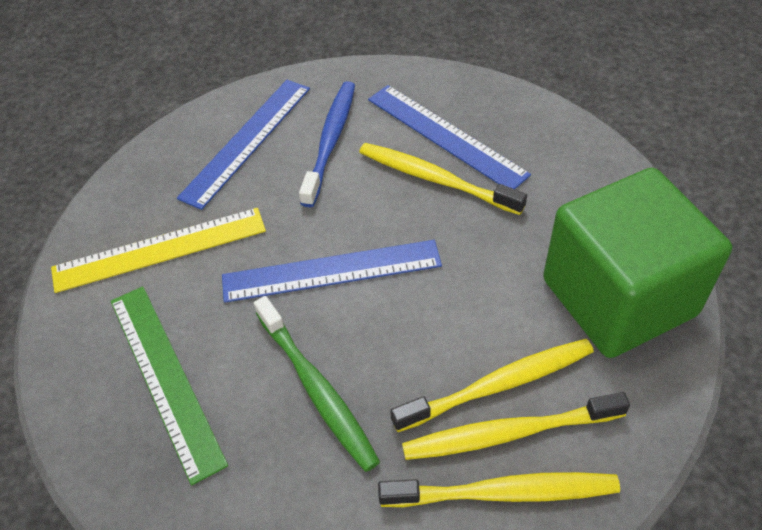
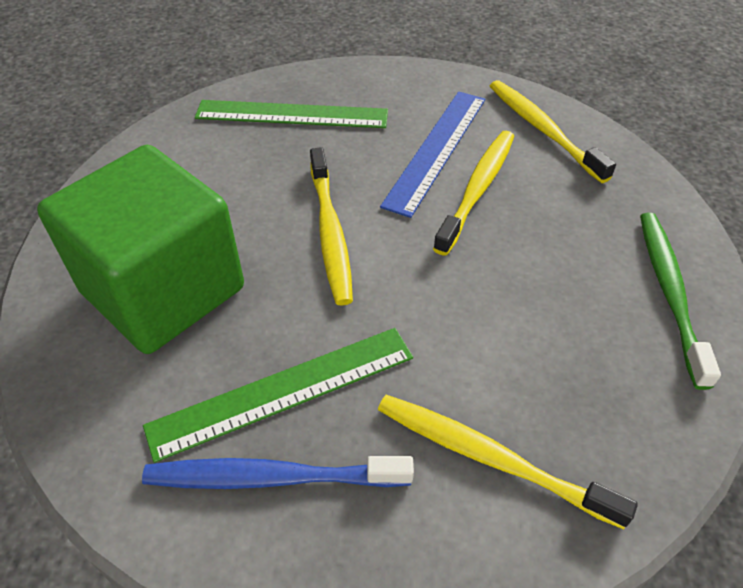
blue ruler: 3 -> 1
green ruler: 1 -> 2
yellow ruler: 1 -> 0

